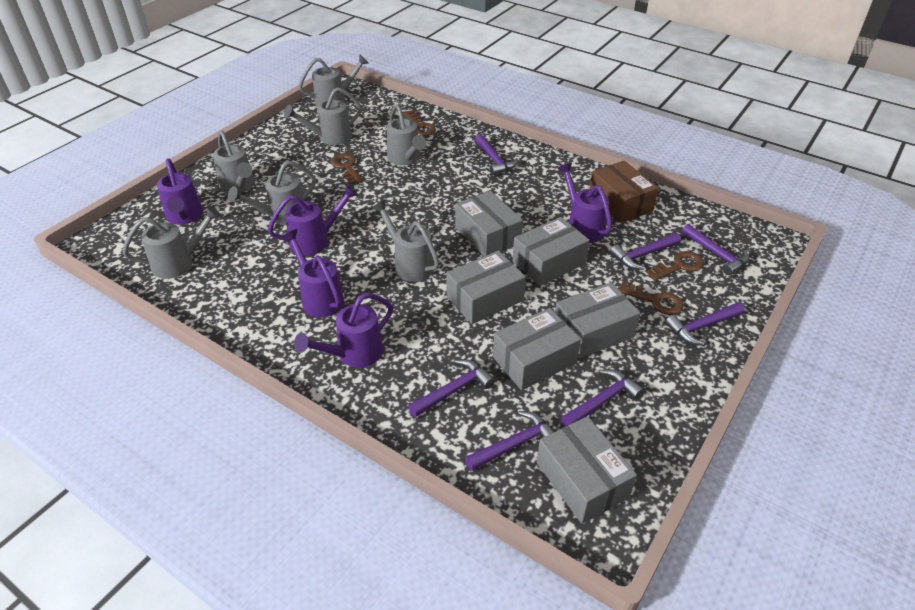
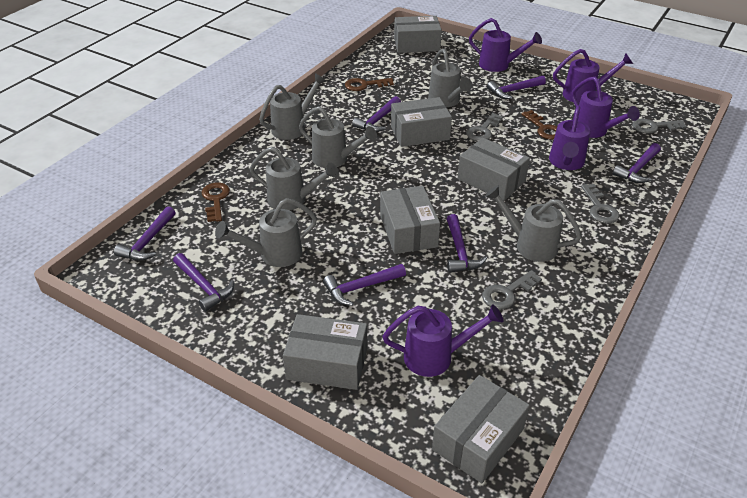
brown box: 1 -> 0
brown key: 4 -> 3
grey key: 0 -> 4
grey watering can: 7 -> 6

